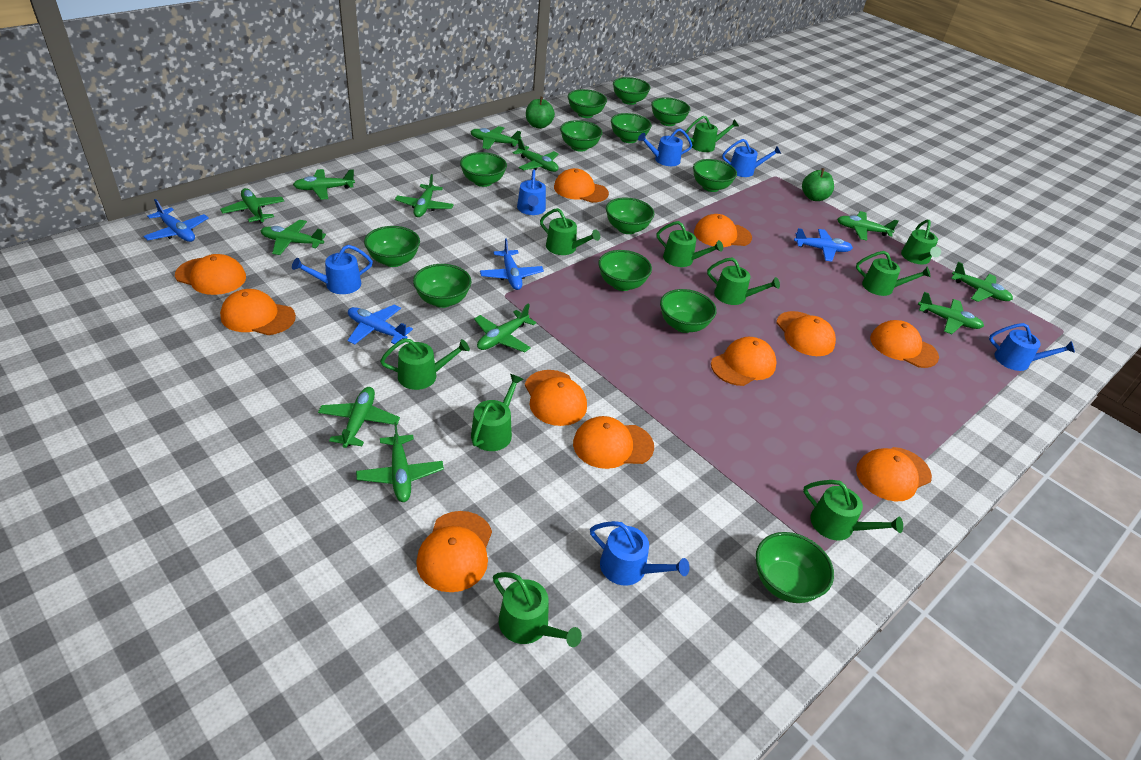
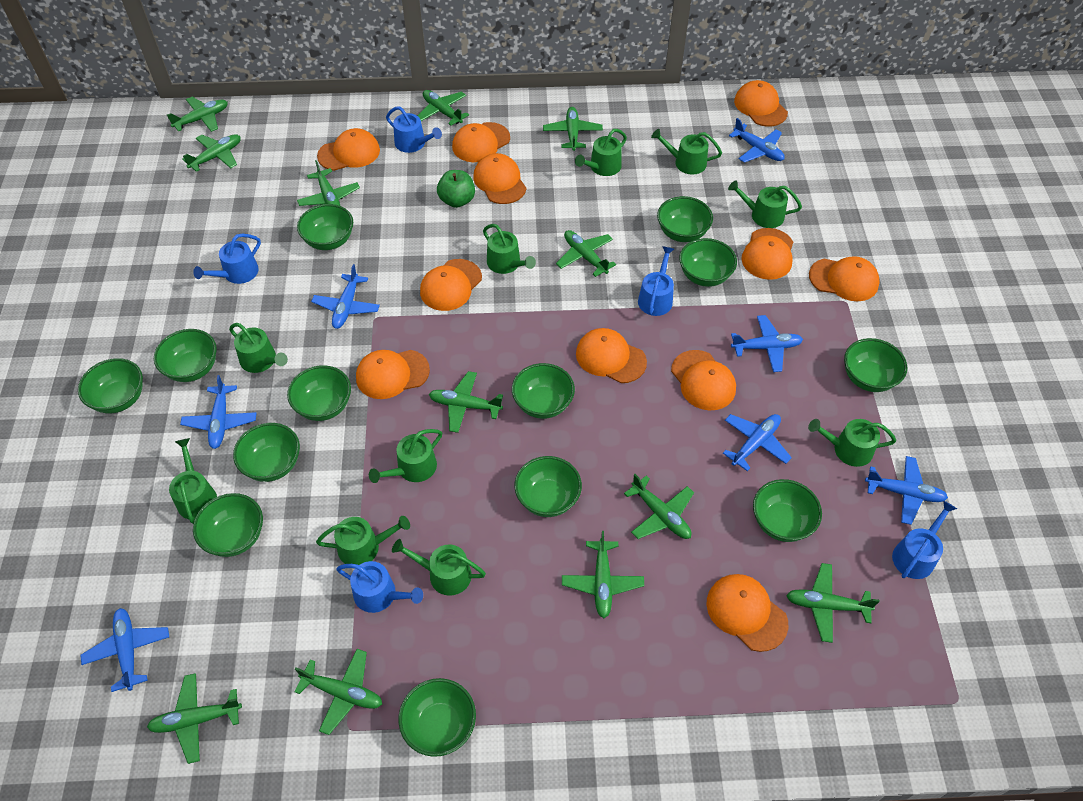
blue plane: 4 -> 7
blue watering can: 6 -> 5
green apple: 2 -> 1

